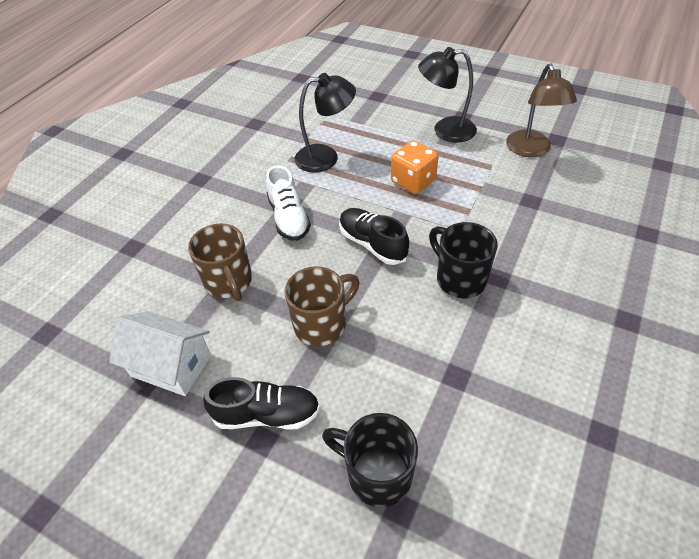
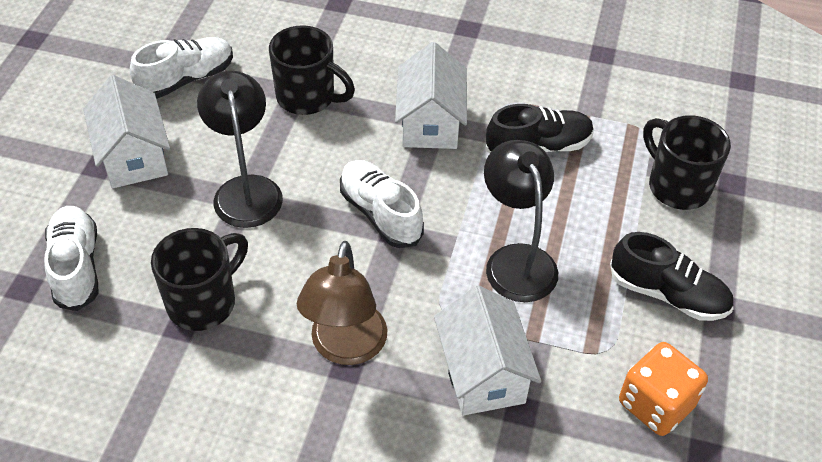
black mug: 2 -> 3
brown mug: 2 -> 0
white house: 1 -> 3
white shoe: 1 -> 3

